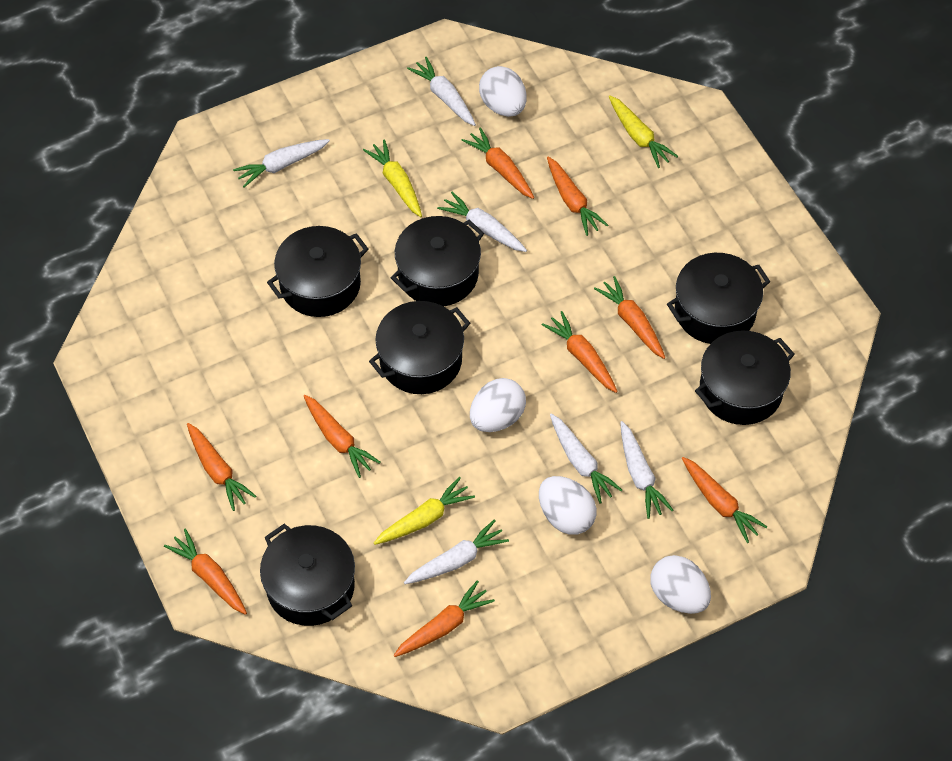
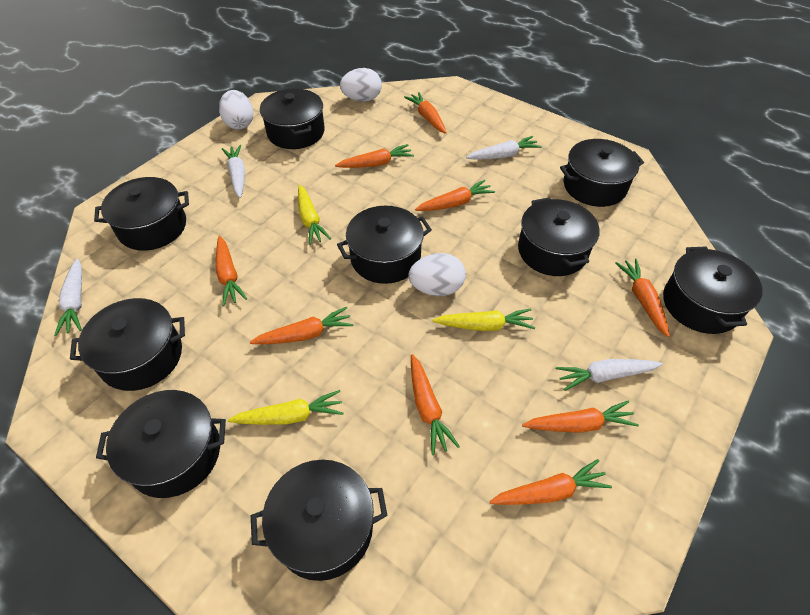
black pot: 6 -> 9
white carrot: 6 -> 4
white egg: 4 -> 3

